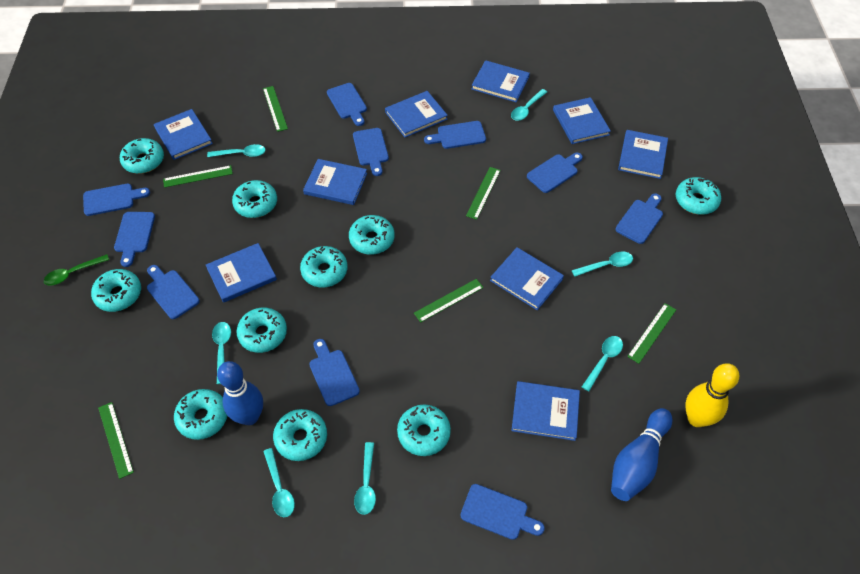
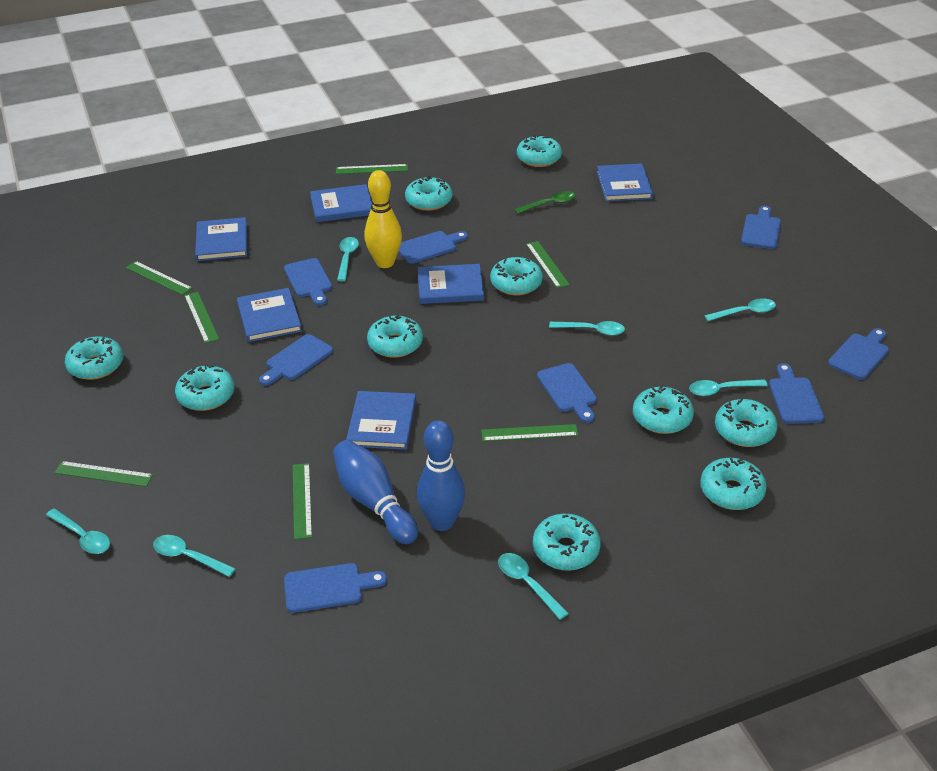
blue book: 9 -> 6
blue cutting board: 10 -> 8
green ruler: 6 -> 7

